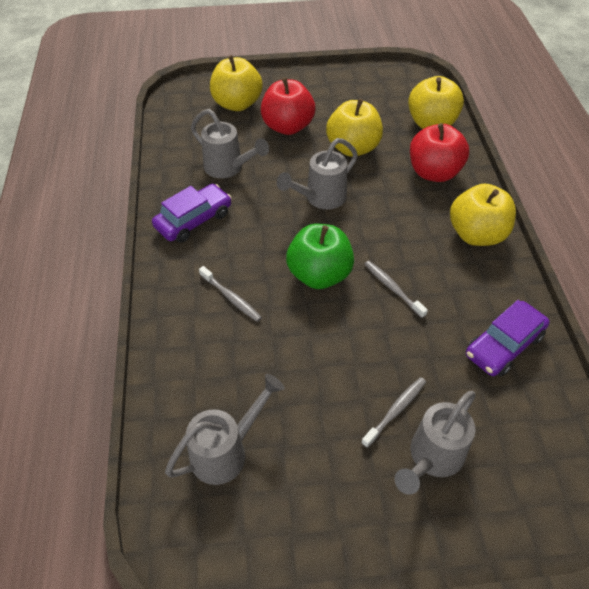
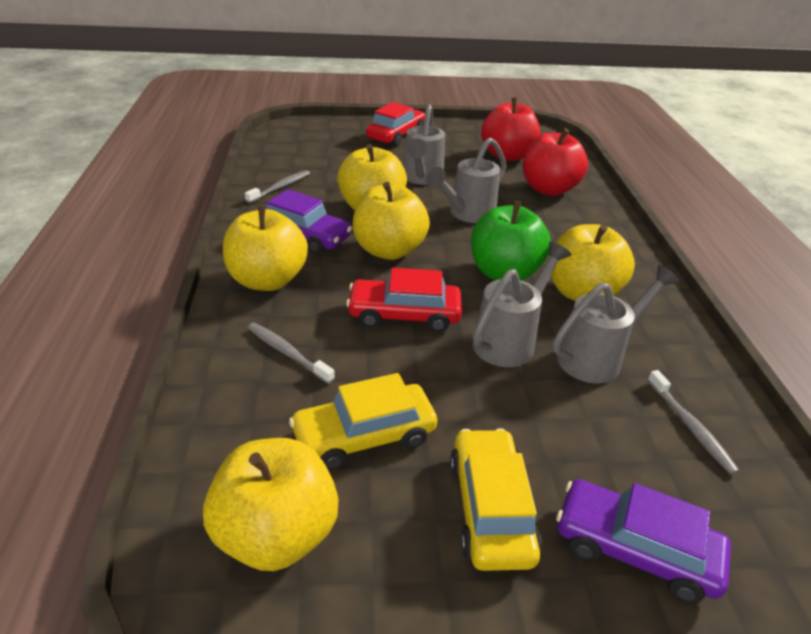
red car: 0 -> 2
yellow apple: 4 -> 5
yellow car: 0 -> 2

